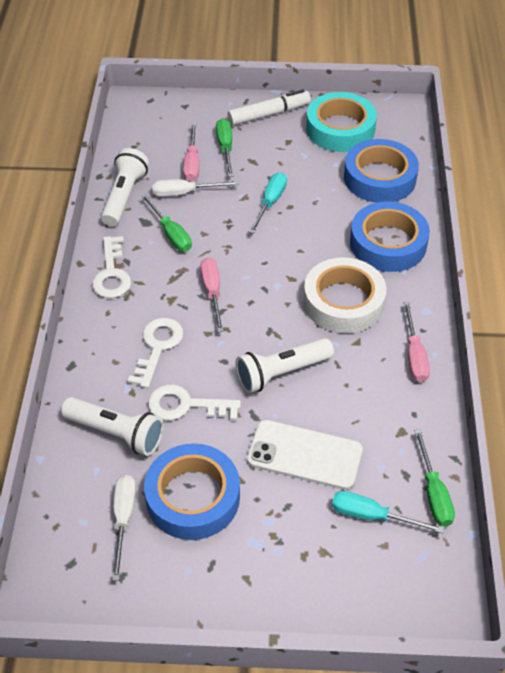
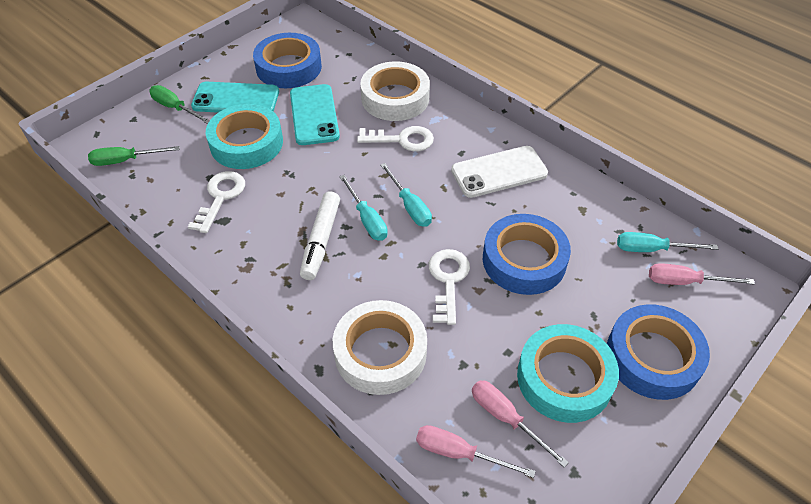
green screwdriver: 3 -> 2
turquoise phone: 0 -> 2
turquoise screwdriver: 2 -> 3
turquoise tape: 1 -> 2
white flashlight: 3 -> 0
white screwdriver: 2 -> 0
white tape: 1 -> 2

